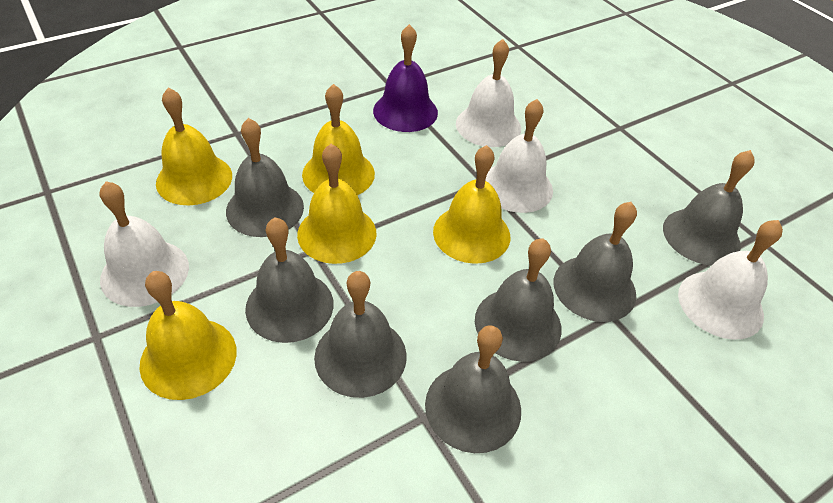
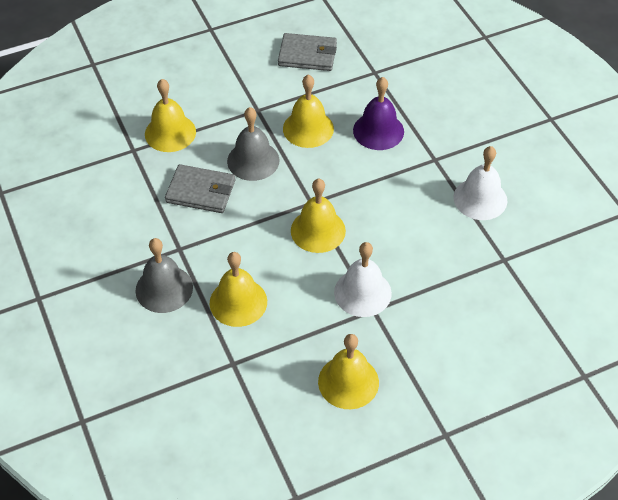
grey bell: 7 -> 2
grey wallet: 0 -> 2
white bell: 4 -> 2

